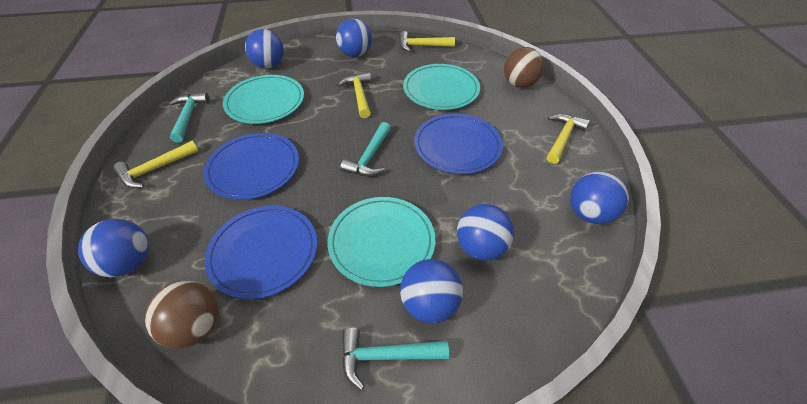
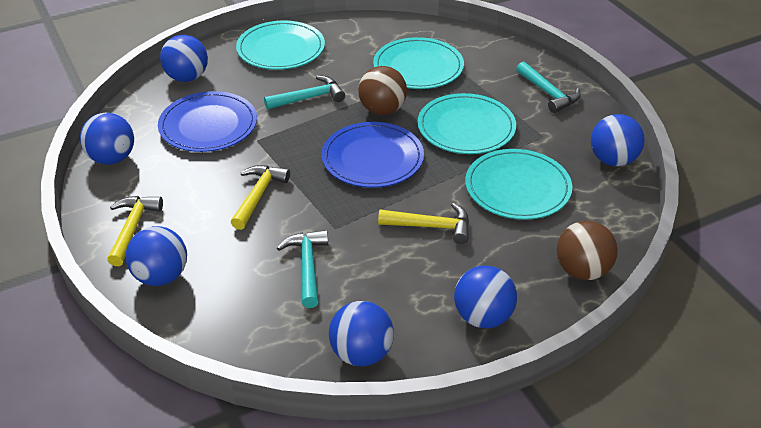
blue plate: 3 -> 2
turquoise plate: 3 -> 4
yellow hammer: 4 -> 3

